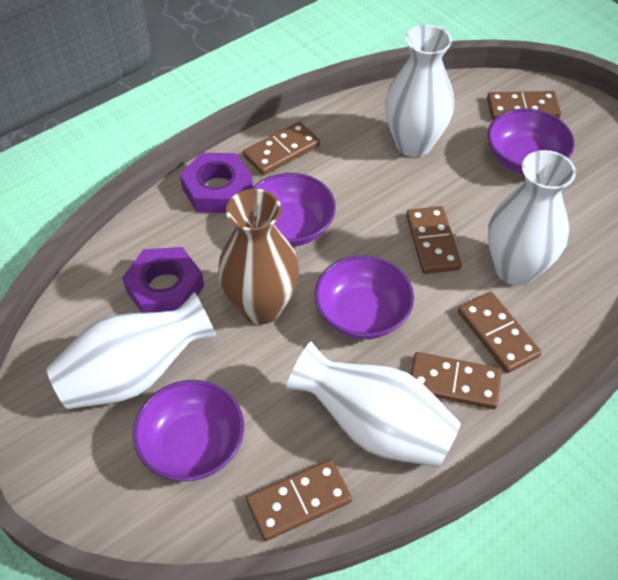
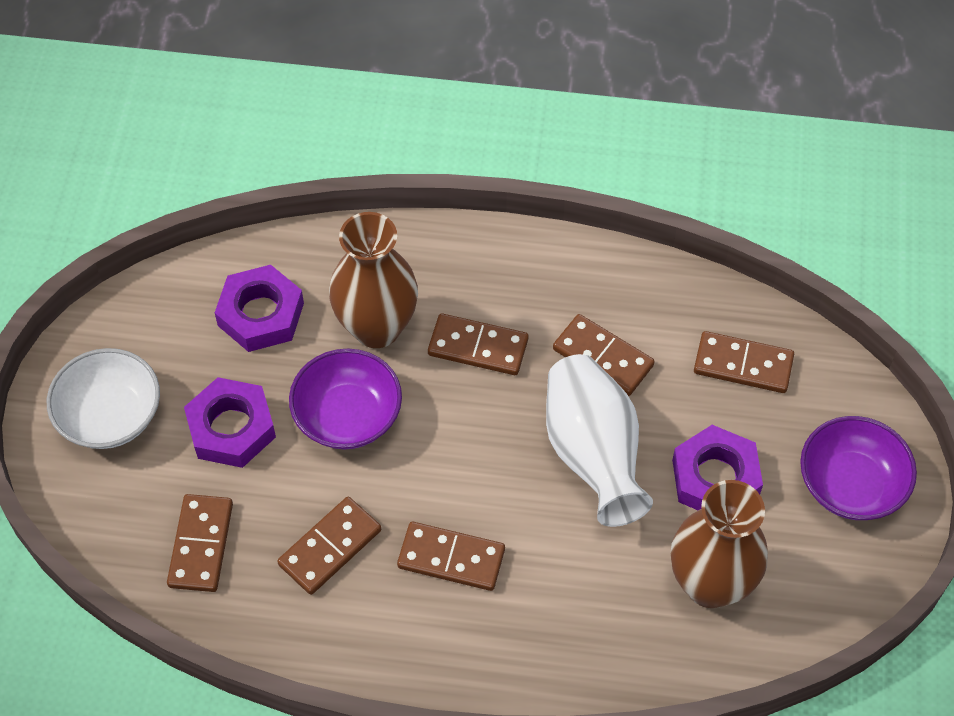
brown vase: 1 -> 2
purple bowl: 4 -> 2
purple nut: 2 -> 3
white bowl: 0 -> 1
white vase: 4 -> 1

